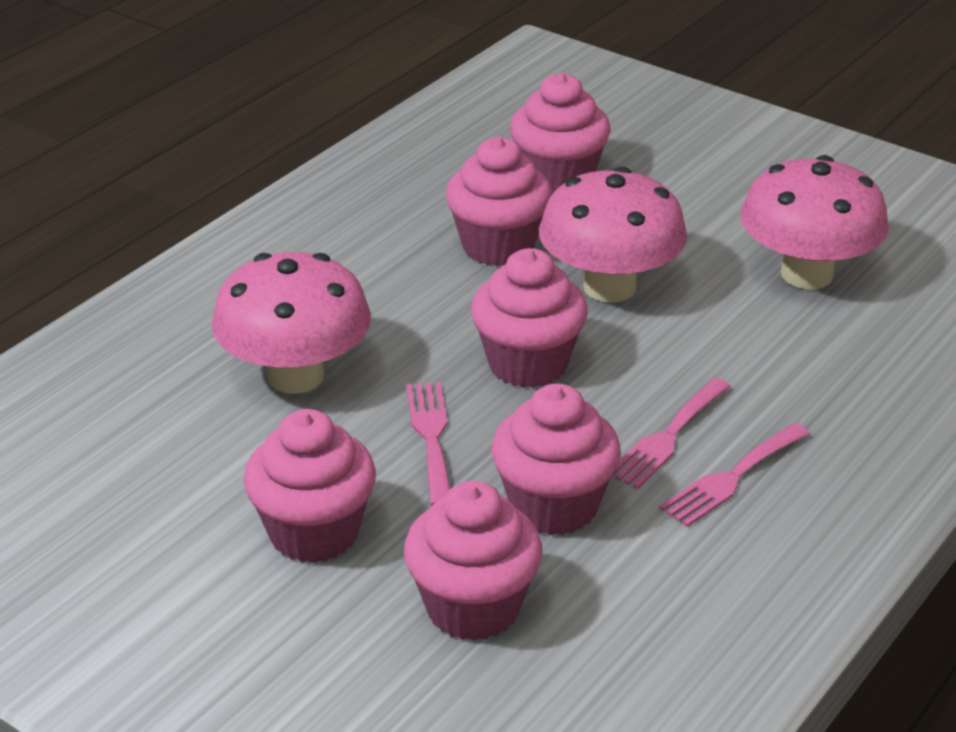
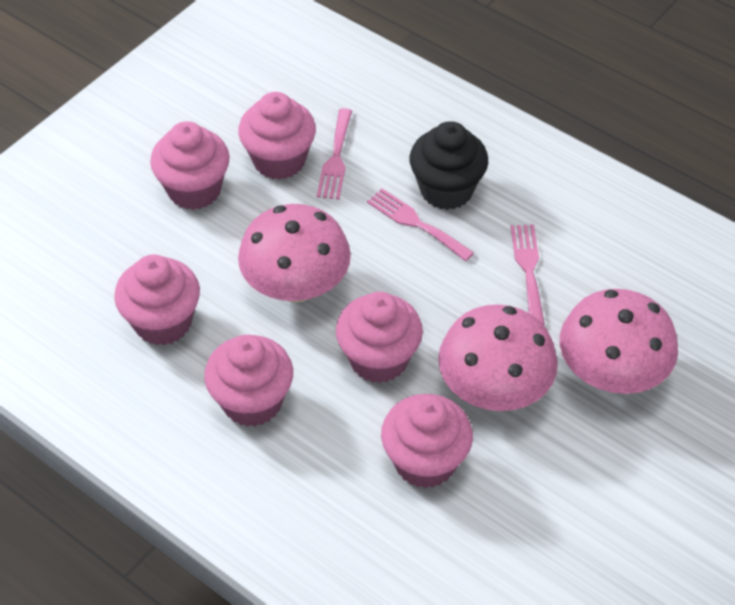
black cupcake: 0 -> 1

